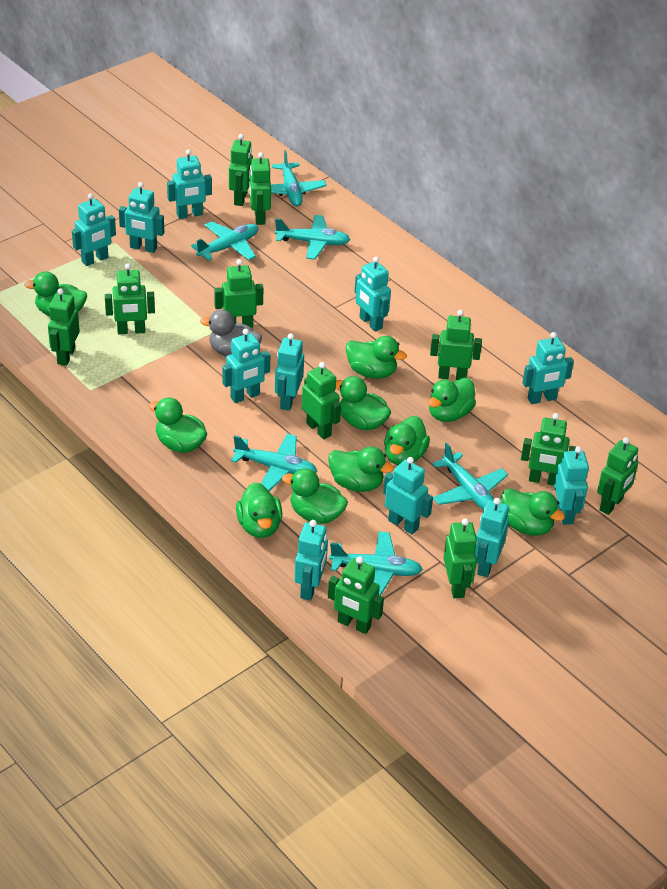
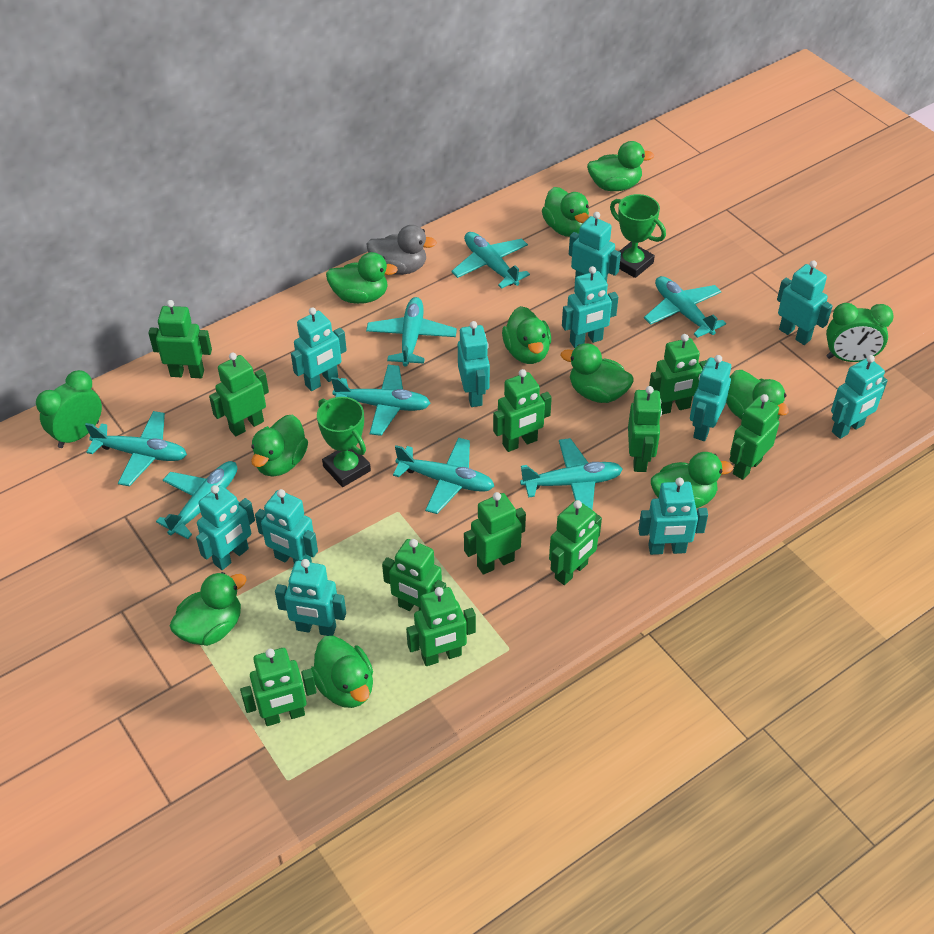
green clock: 0 -> 2
green trophy: 0 -> 2
turquoise plane: 6 -> 8

